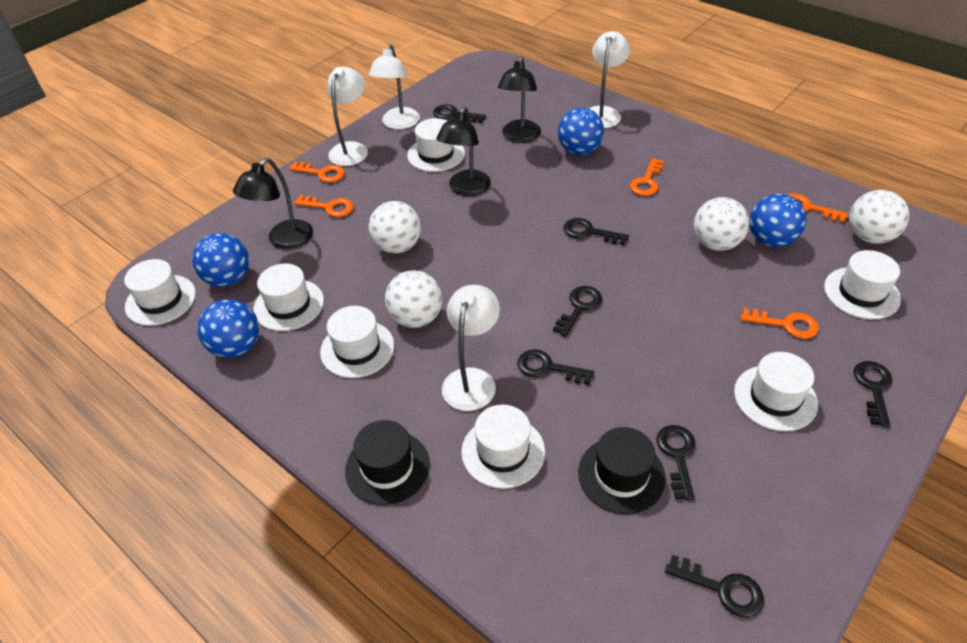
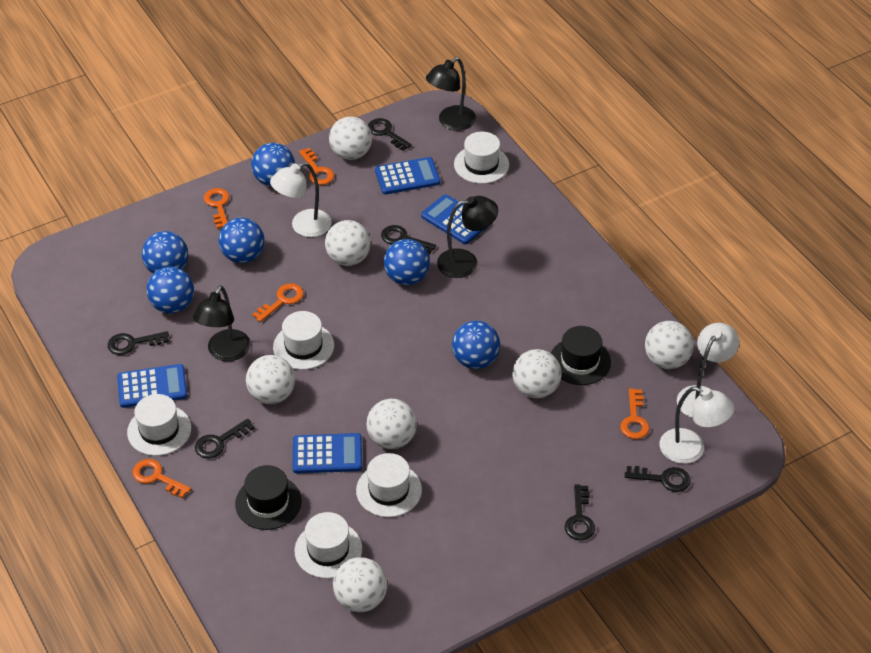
black key: 7 -> 6
blue ball: 4 -> 6
blue calculator: 0 -> 4
white ball: 4 -> 7
white hat: 7 -> 5
white lamp: 4 -> 3

